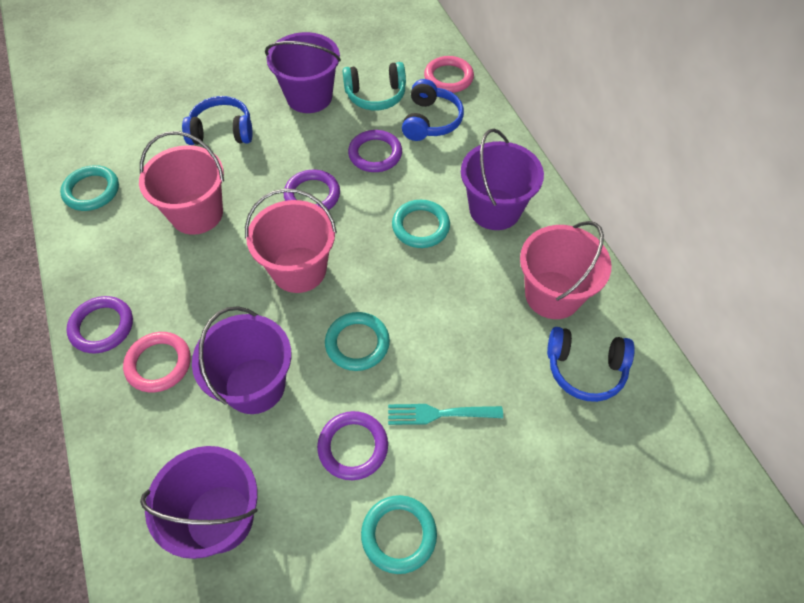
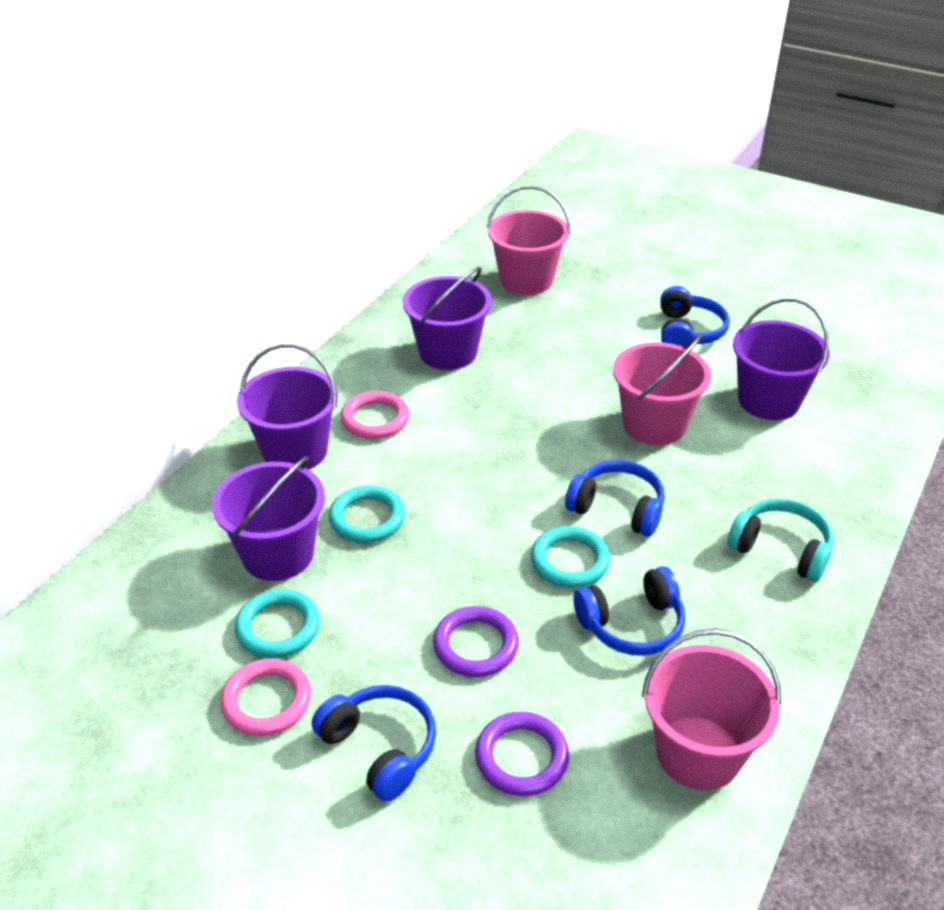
blue headphones: 3 -> 4
purple ring: 4 -> 2
turquoise fork: 1 -> 0
turquoise ring: 4 -> 3

